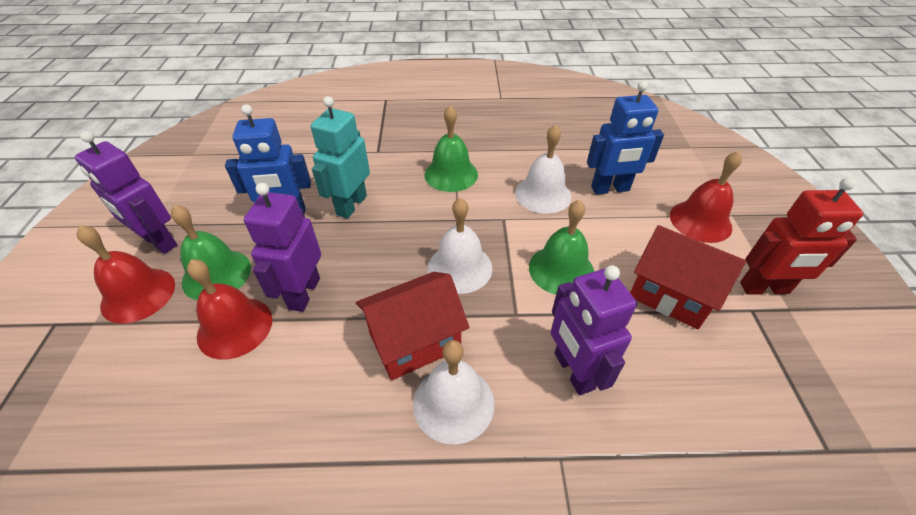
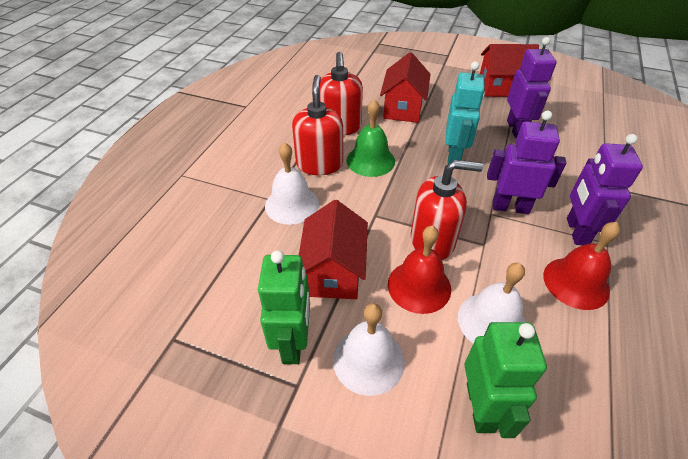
blue robot: 2 -> 0
green bell: 3 -> 1
green robot: 0 -> 2
red bell: 3 -> 2
red house: 2 -> 3
red robot: 1 -> 0
red soap dispenser: 0 -> 3

